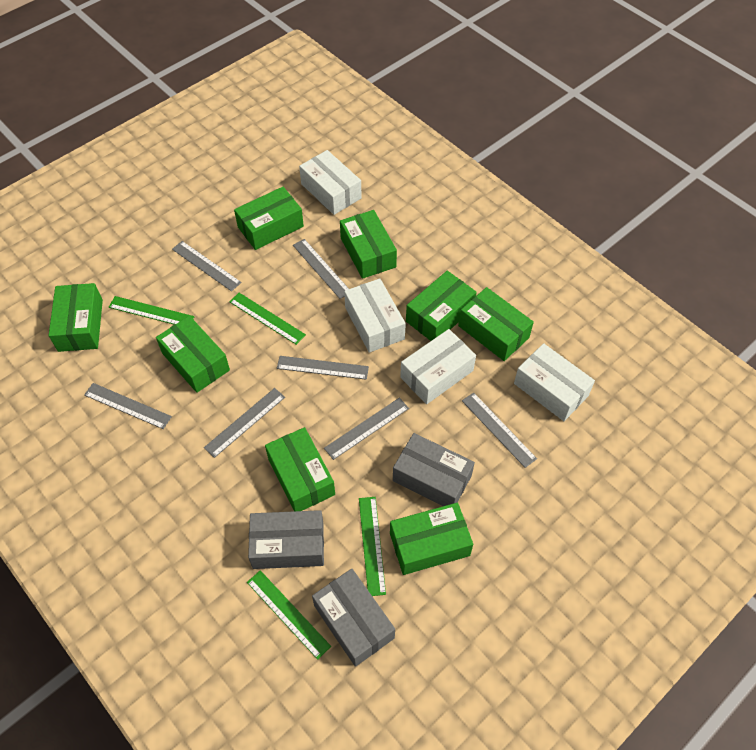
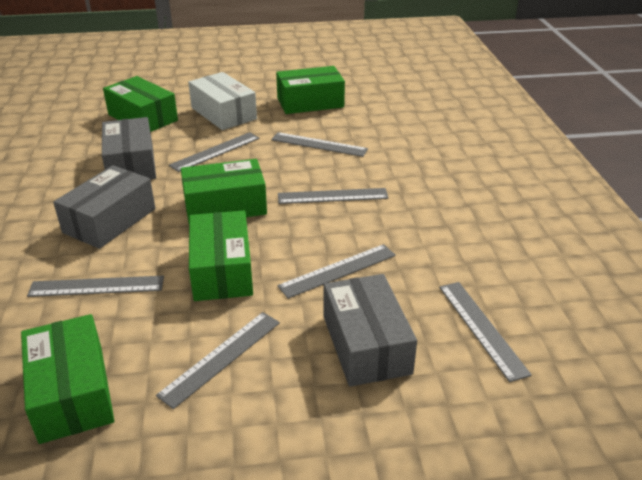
green box: 8 -> 5
green ruler: 4 -> 0
white box: 4 -> 1

